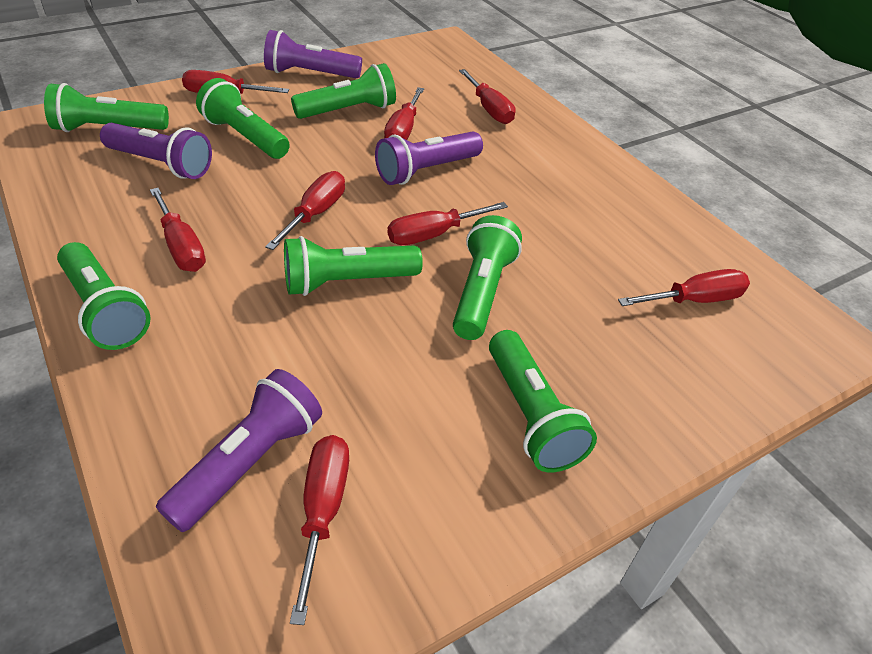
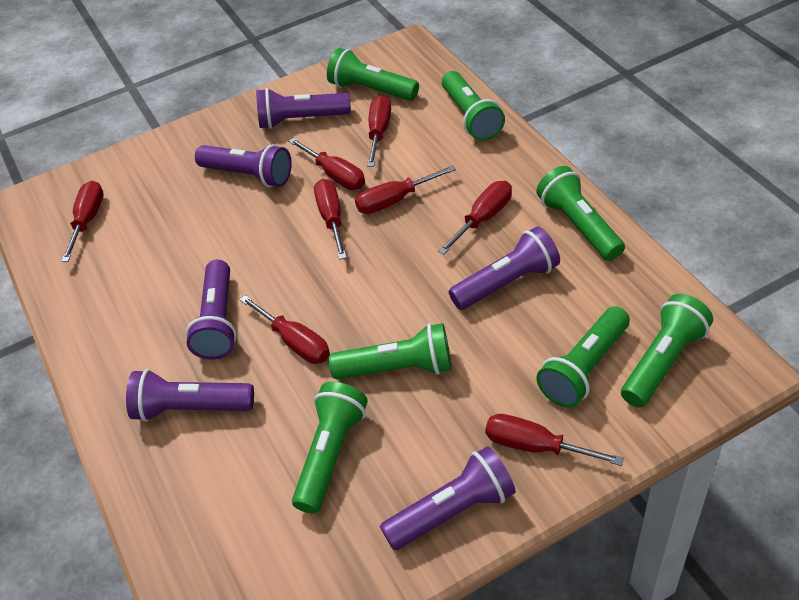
purple flashlight: 4 -> 6

